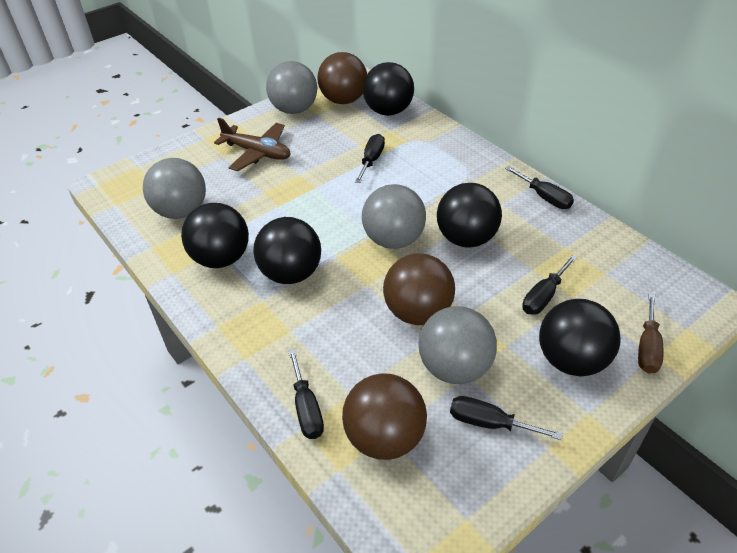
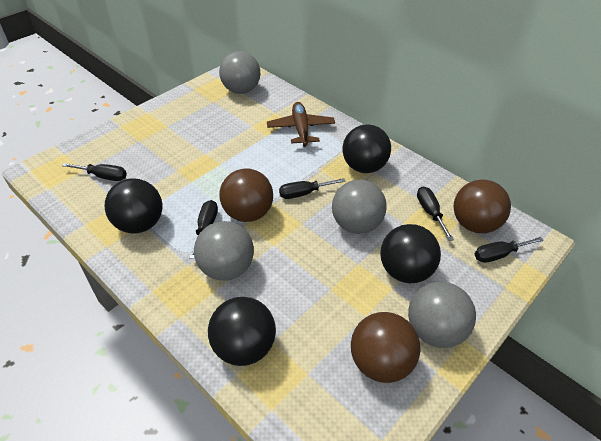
black ball: 5 -> 4
brown screwdriver: 1 -> 0

